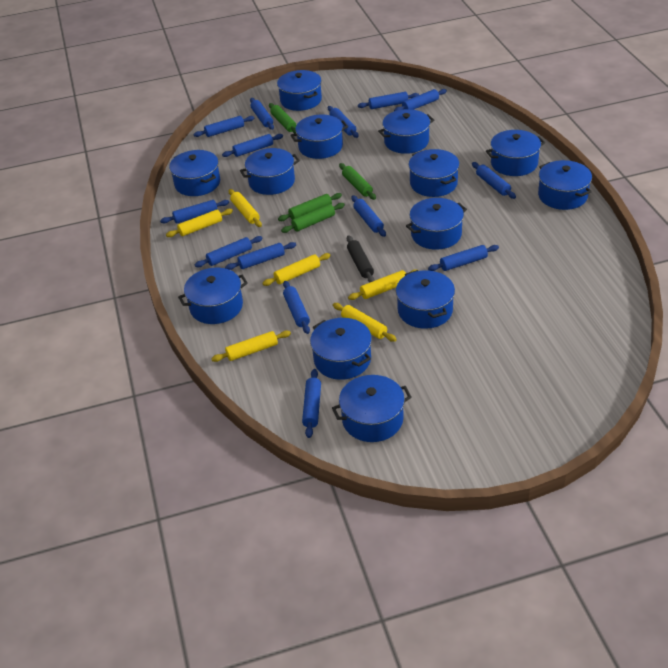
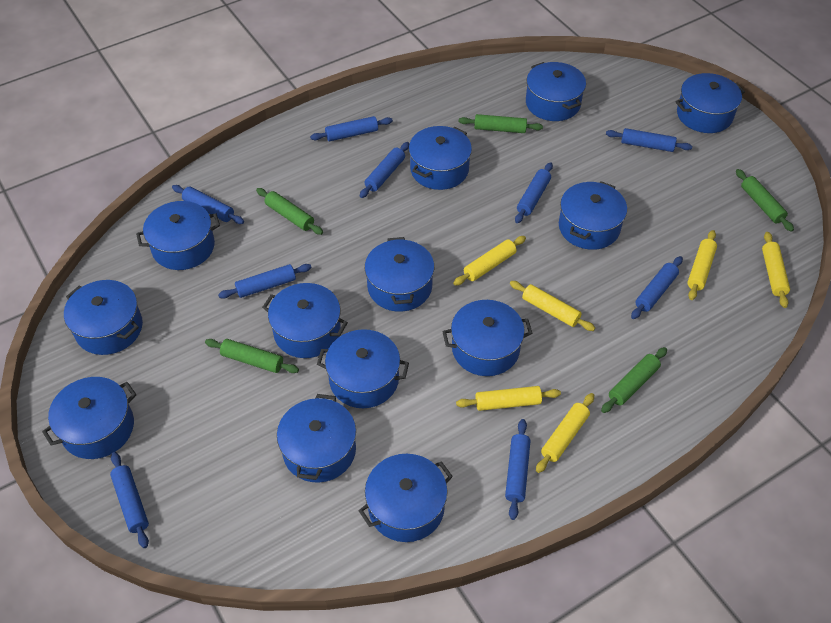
black rolling pin: 1 -> 0
blue rolling pin: 14 -> 9
green rolling pin: 4 -> 5

